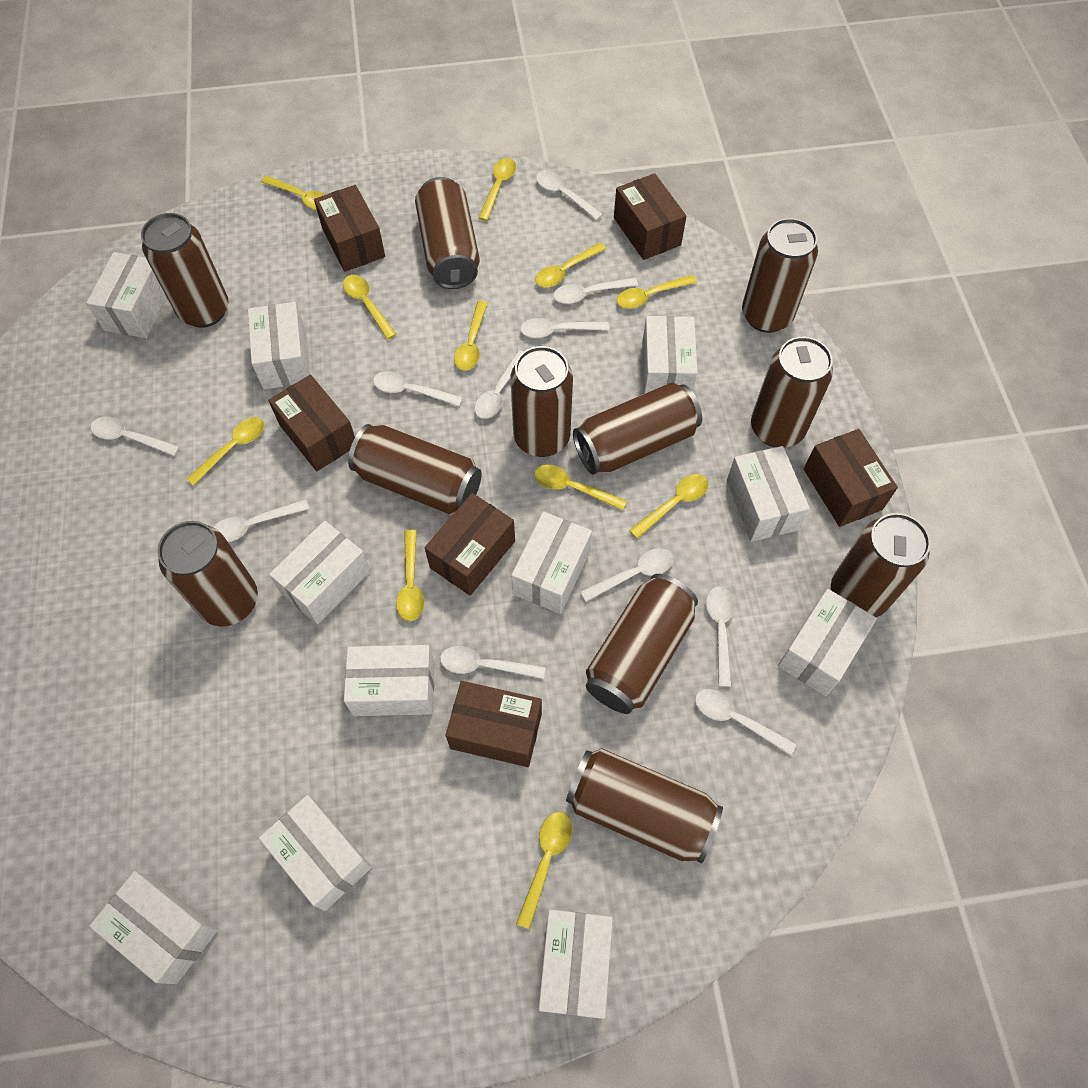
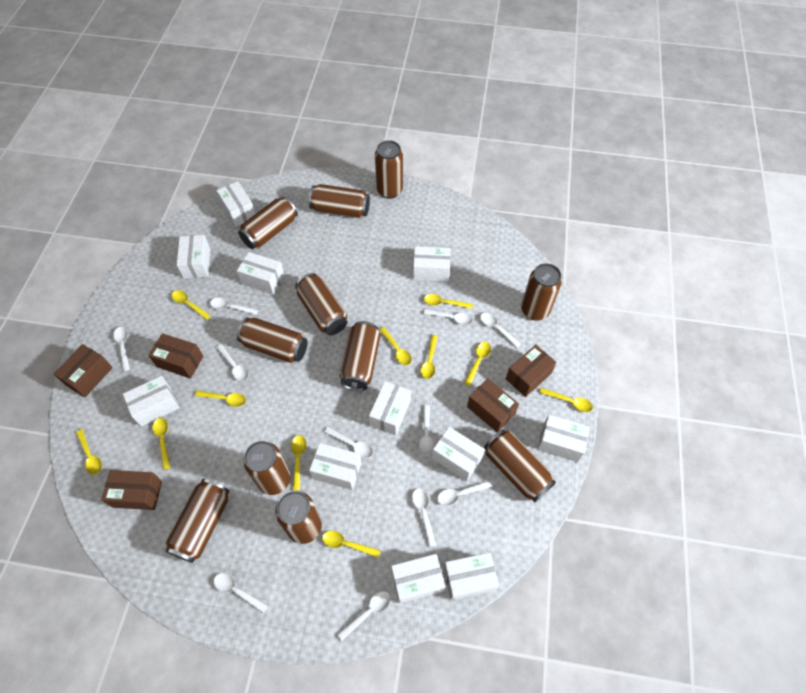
brown box: 6 -> 5

